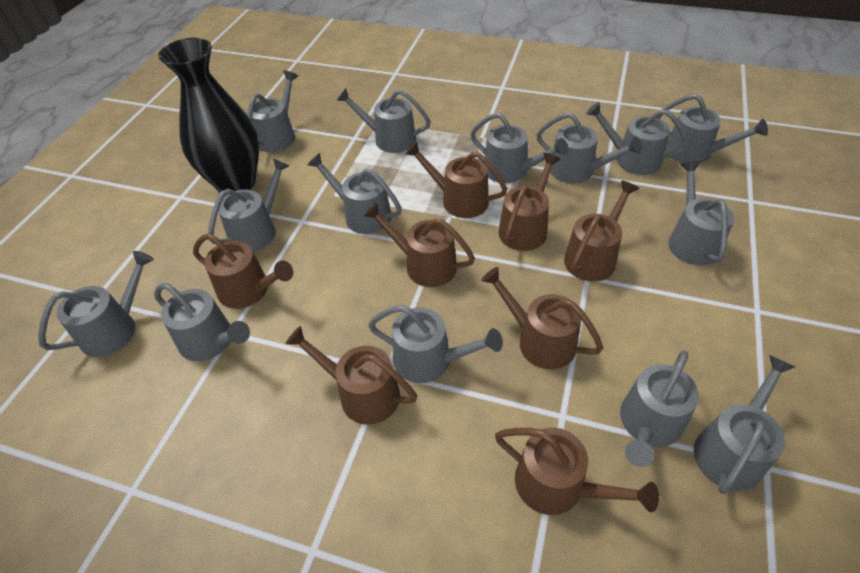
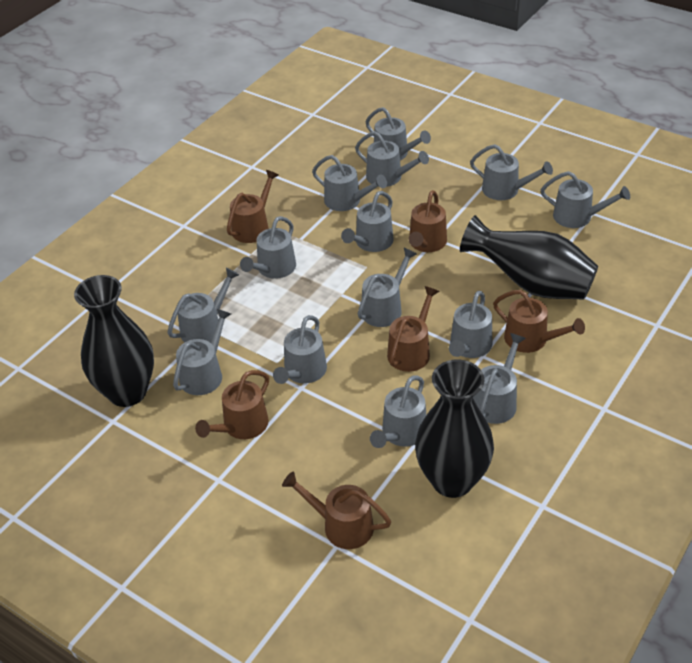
black vase: 1 -> 3
brown watering can: 8 -> 6

